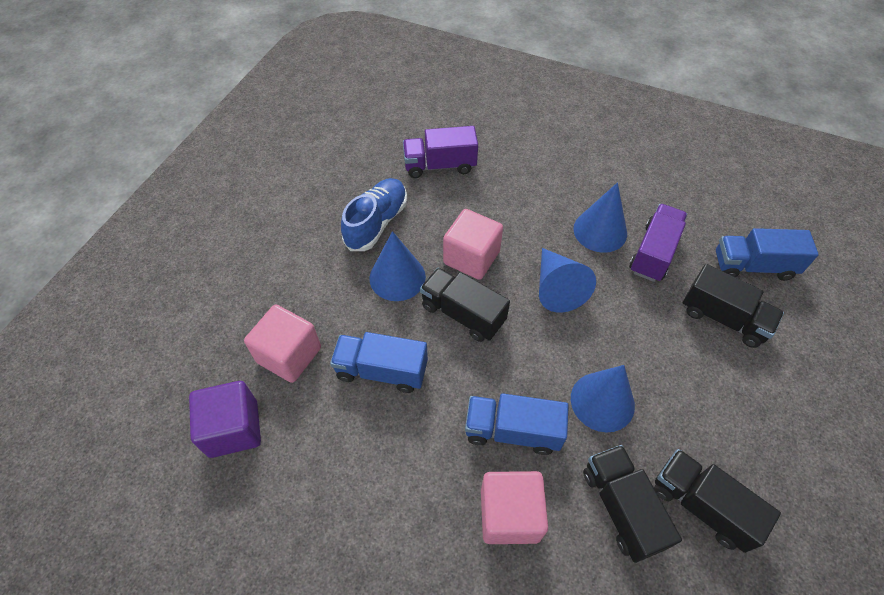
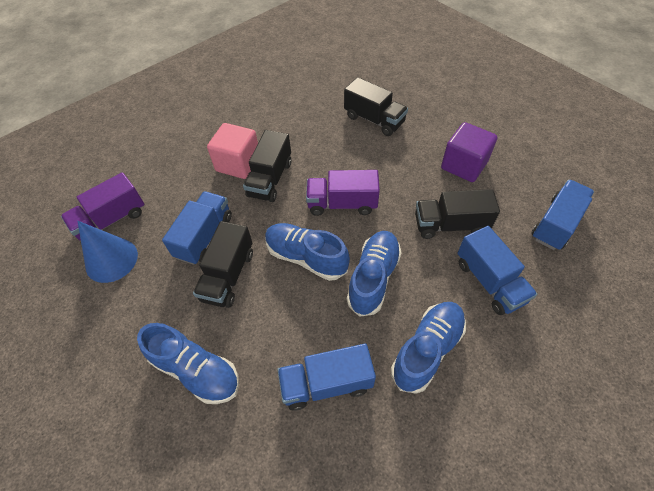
blue cone: 4 -> 1
blue shoe: 1 -> 4
blue truck: 3 -> 4
pink cube: 3 -> 1

